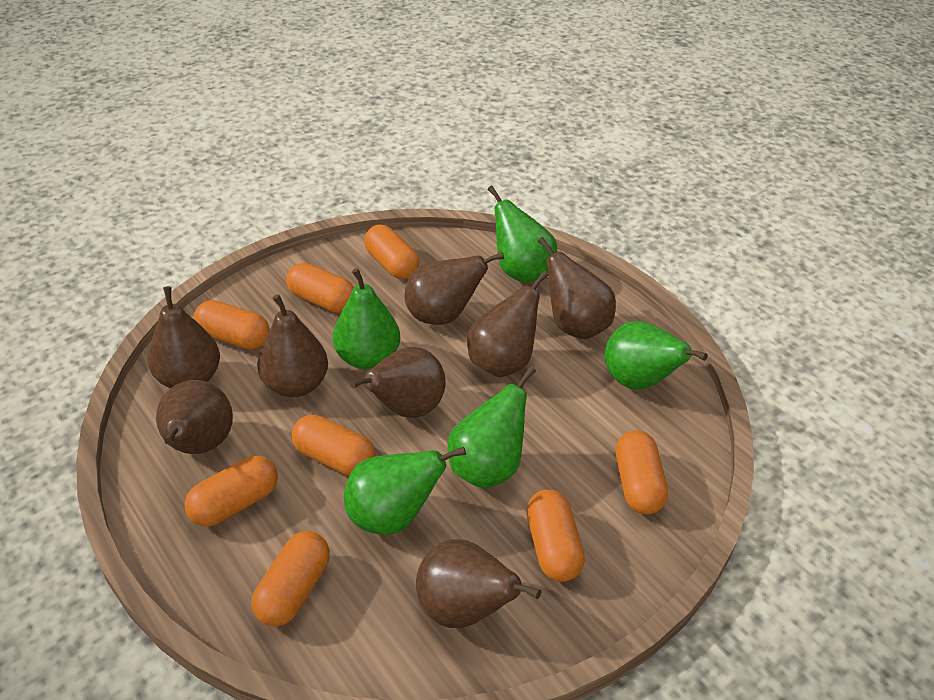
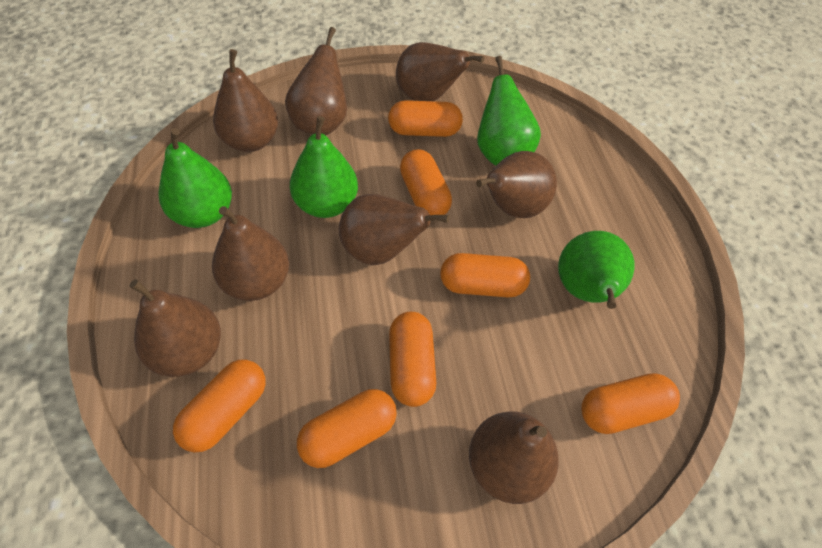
green pear: 5 -> 4
orange capsule: 8 -> 7

